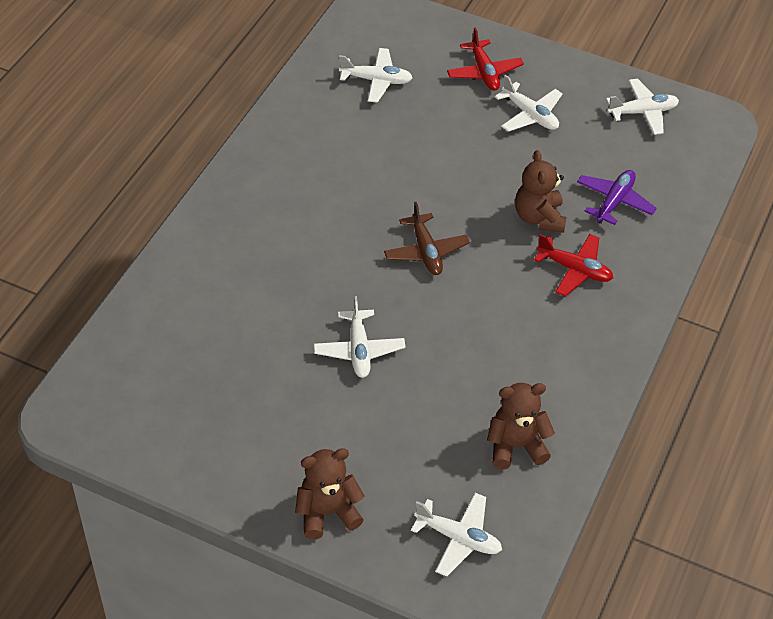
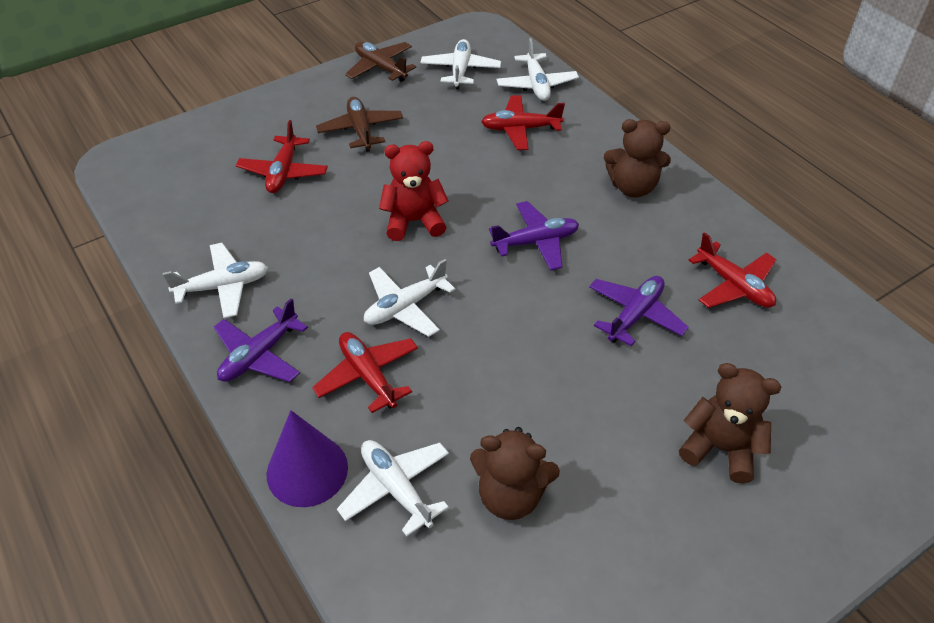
brown plane: 1 -> 2
purple cone: 0 -> 1
purple plane: 1 -> 3
red plane: 2 -> 4
red teddy bear: 0 -> 1

